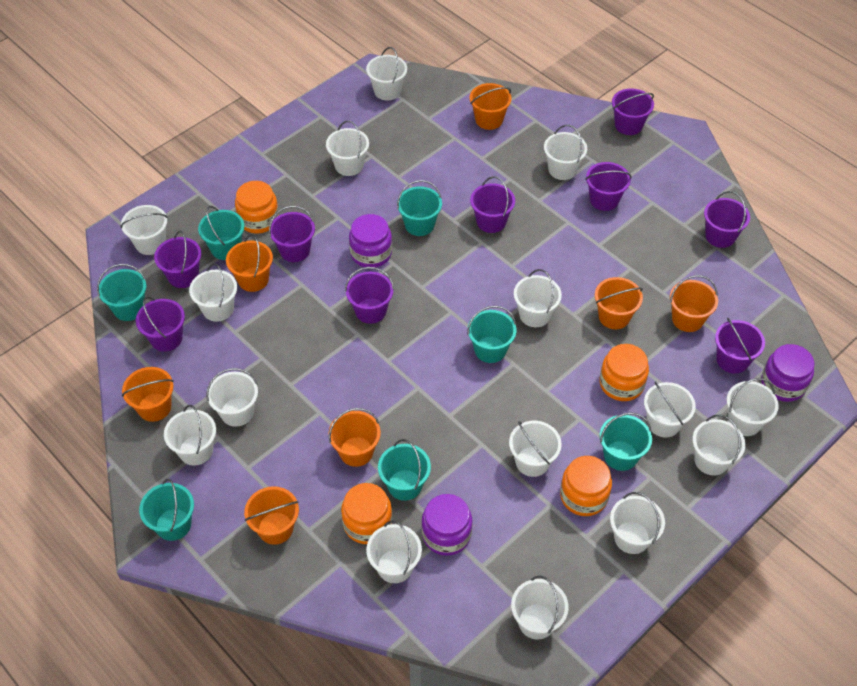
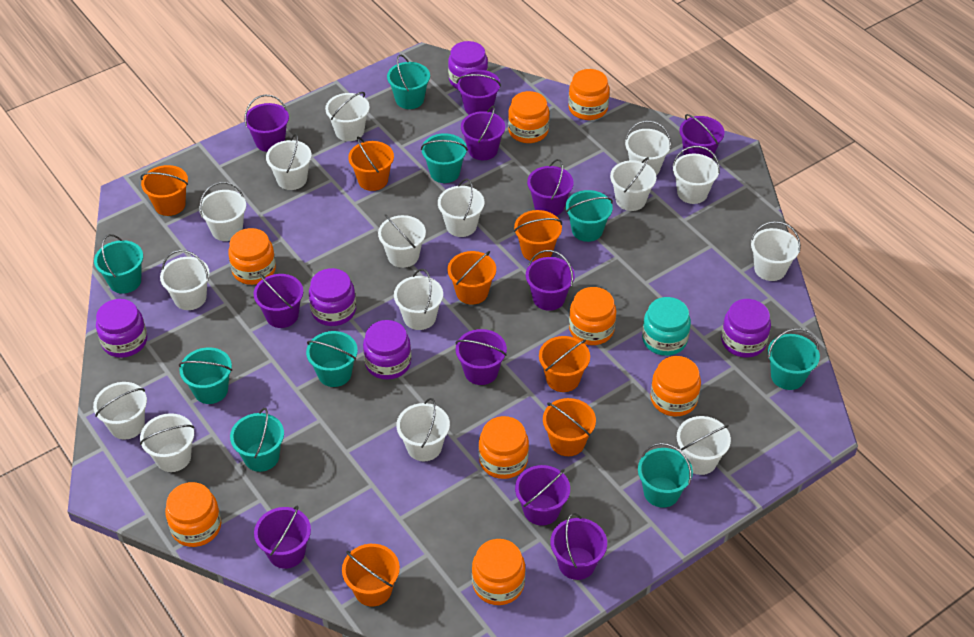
orange jar: 4 -> 8
purple bucket: 9 -> 11
purple jar: 3 -> 5
turquoise bucket: 7 -> 9
turquoise jar: 0 -> 1

